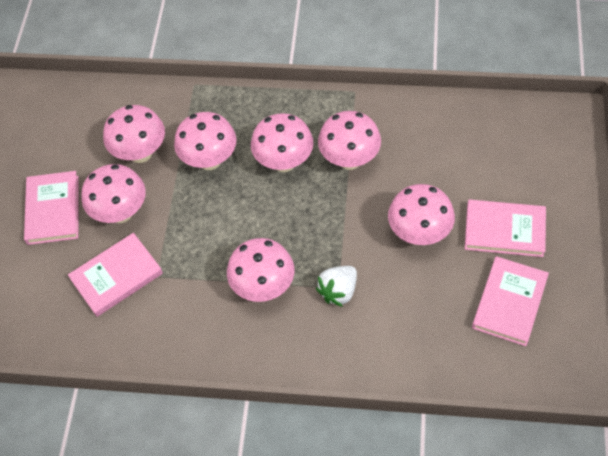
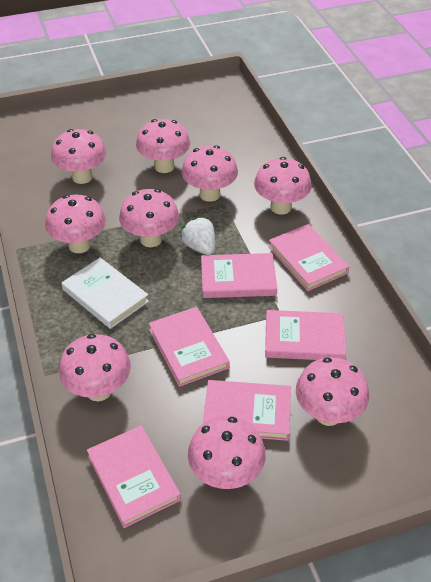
pink book: 4 -> 6
pink mushroom: 7 -> 9
white book: 0 -> 1

